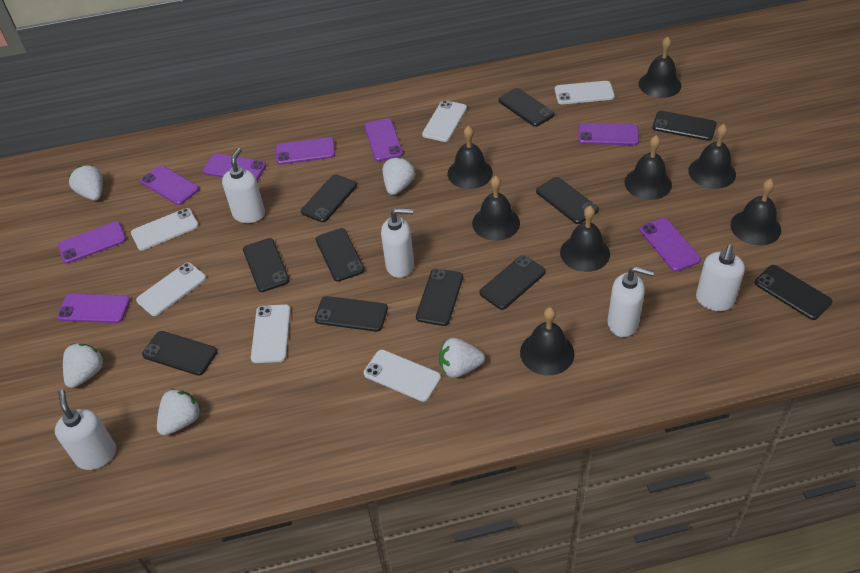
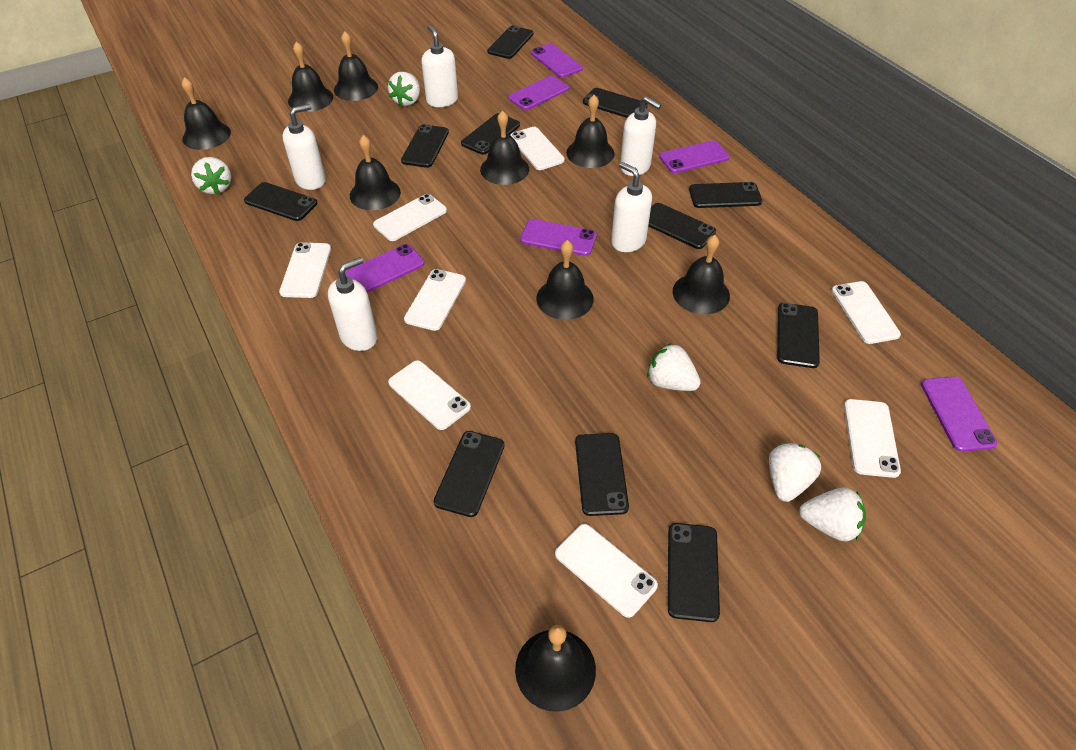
black bell: 8 -> 9
purple phone: 8 -> 6
white phone: 6 -> 8

